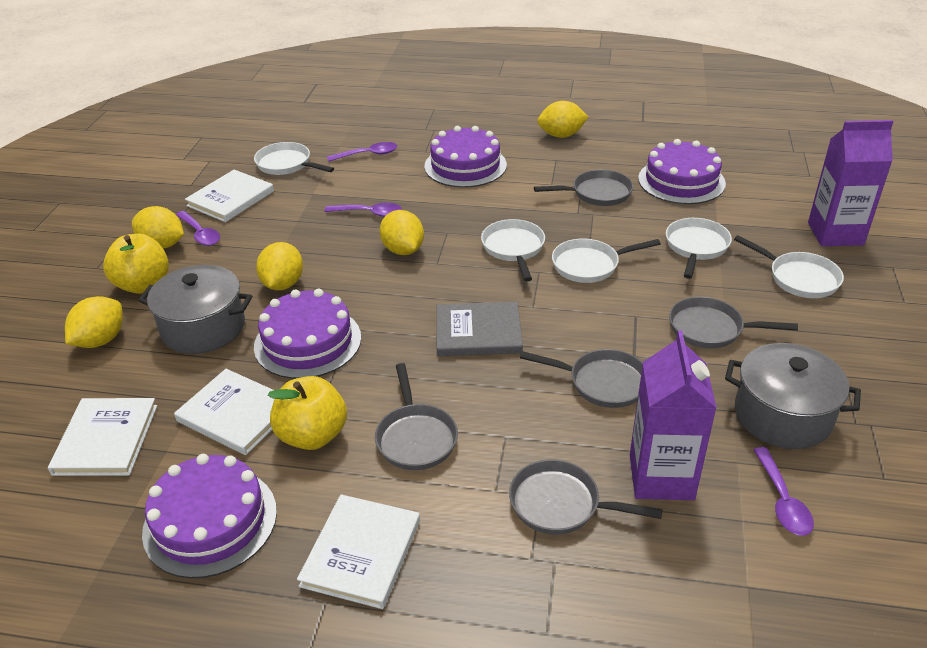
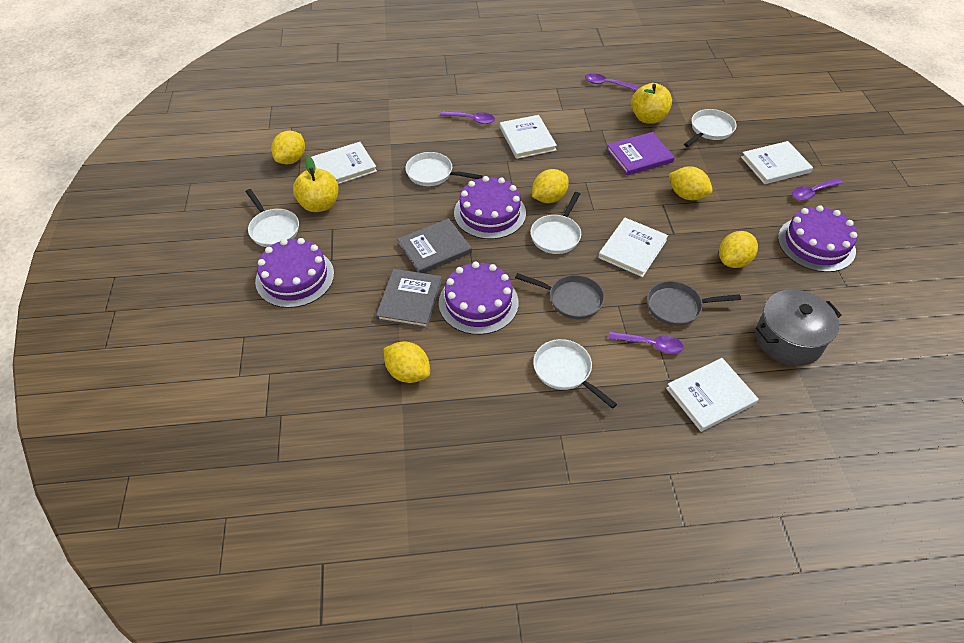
grey book: 1 -> 2
grey pan: 5 -> 2
grey pot: 2 -> 1
purple book: 0 -> 1
purple carton: 2 -> 0
white book: 4 -> 5

